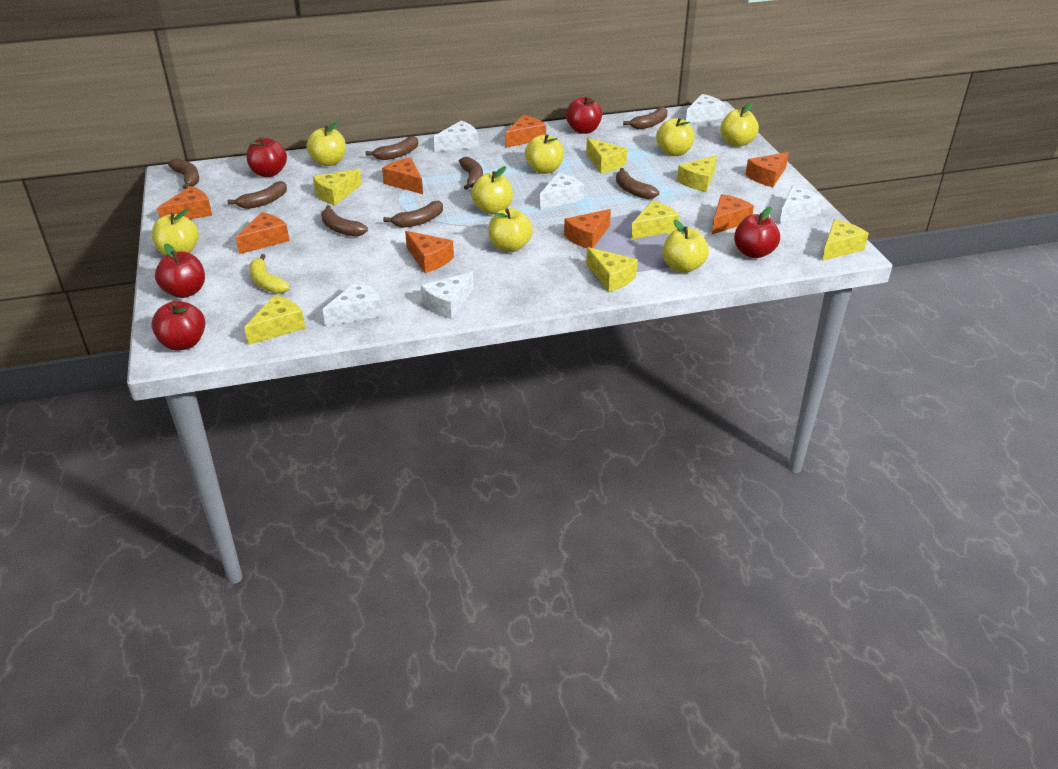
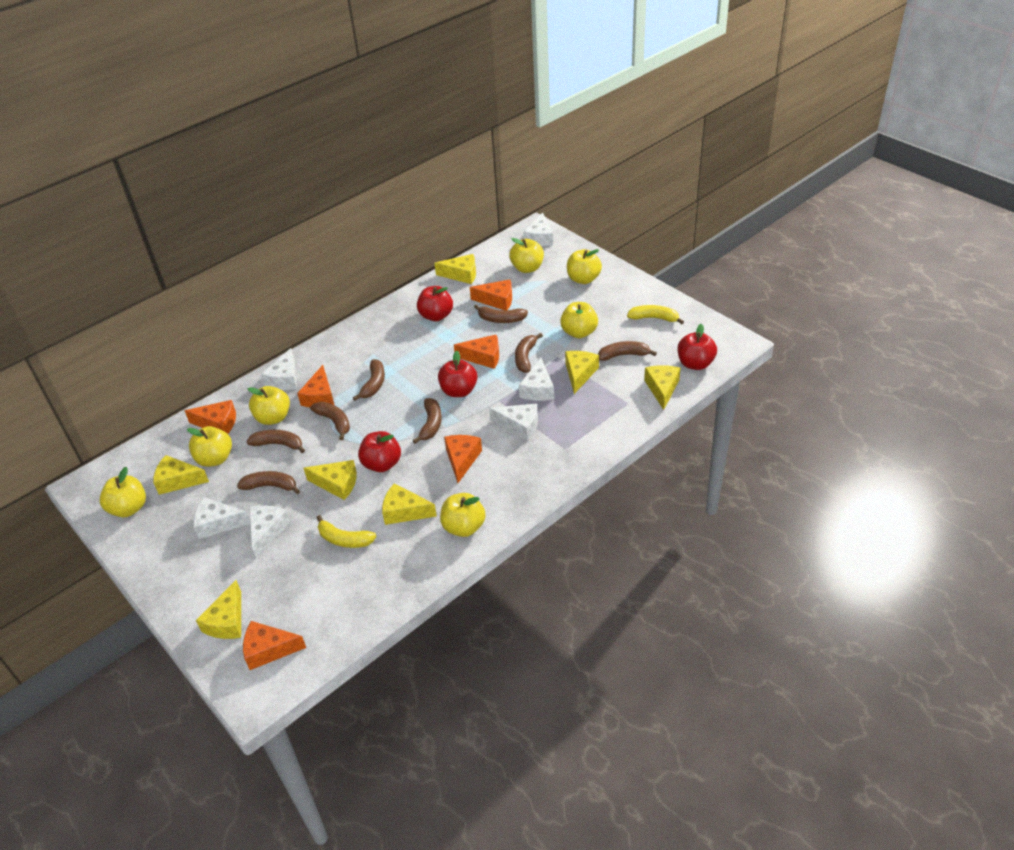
orange cheese: 8 -> 6
red apple: 5 -> 4
yellow apple: 8 -> 7
yellow banana: 1 -> 2

